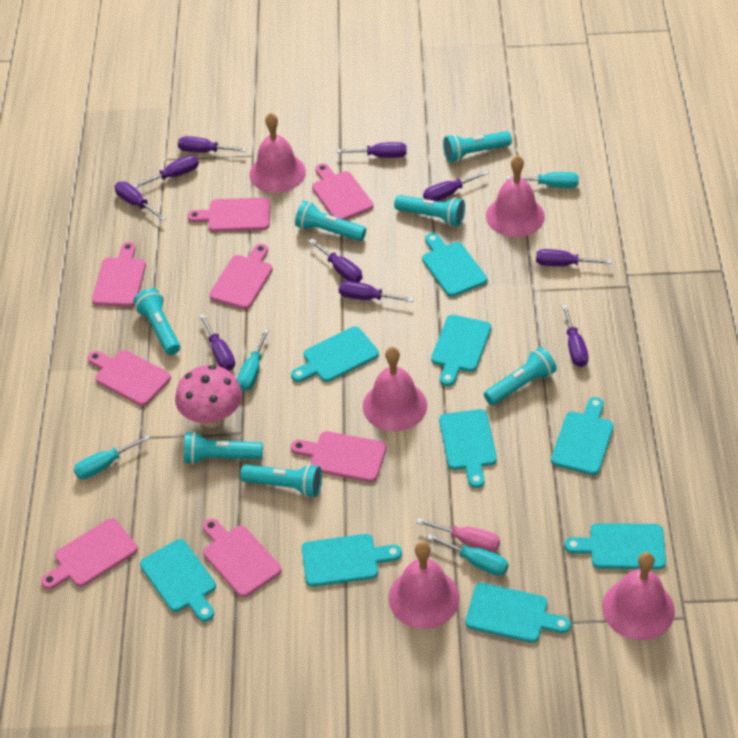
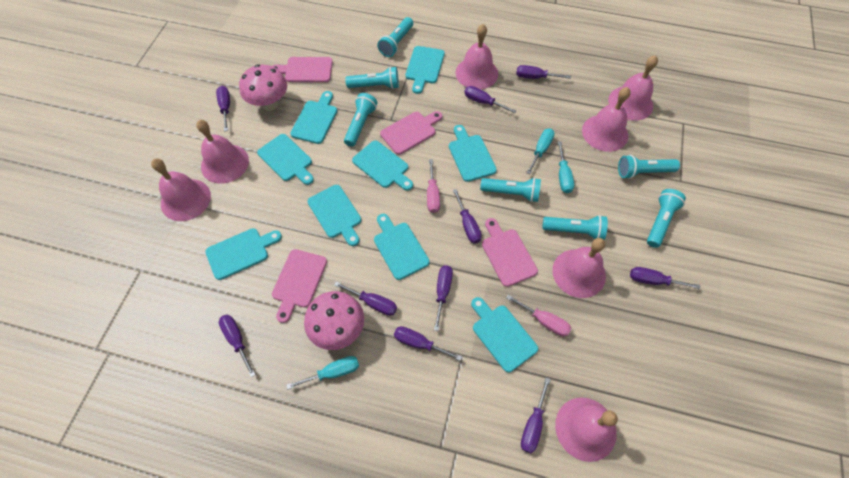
pink bell: 5 -> 7
pink cutting board: 8 -> 4
pink mushroom: 1 -> 2
pink screwdriver: 1 -> 2
turquoise screwdriver: 4 -> 3

